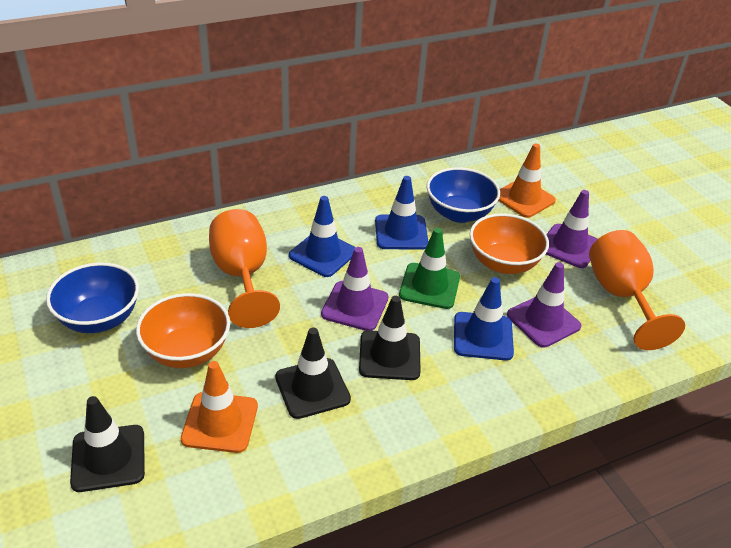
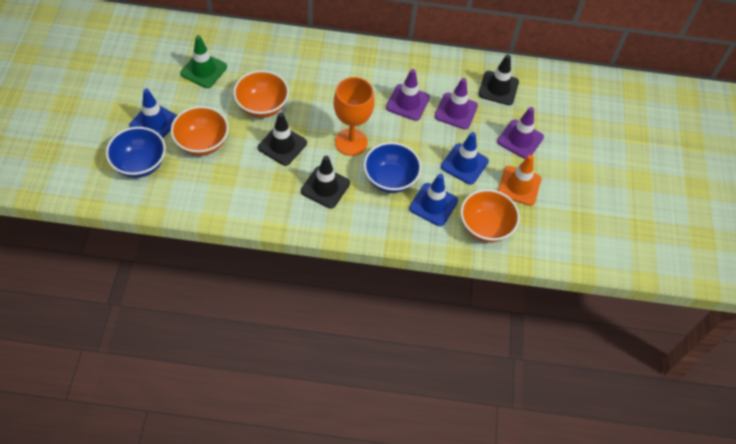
orange bowl: 2 -> 3
orange goblet: 2 -> 1
orange traffic cone: 2 -> 1

